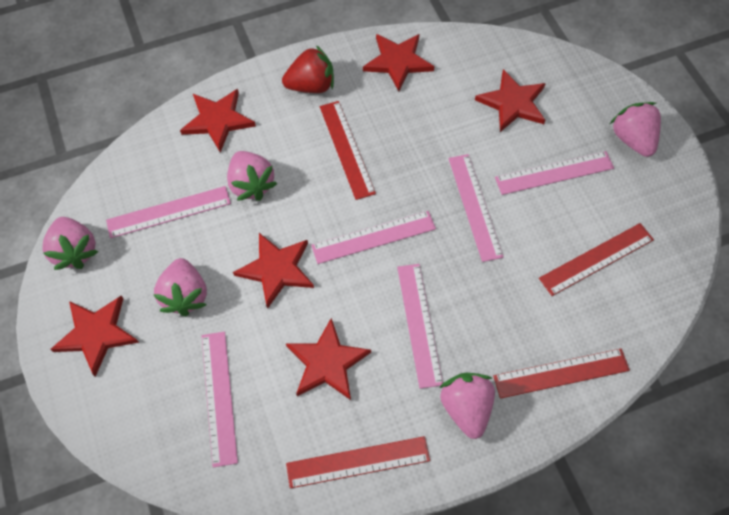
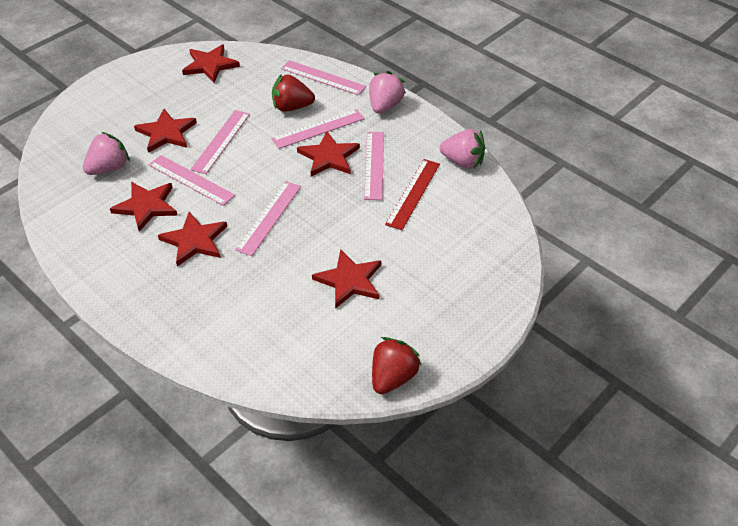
pink strawberry: 5 -> 3
red ruler: 4 -> 1
red strawberry: 1 -> 2

